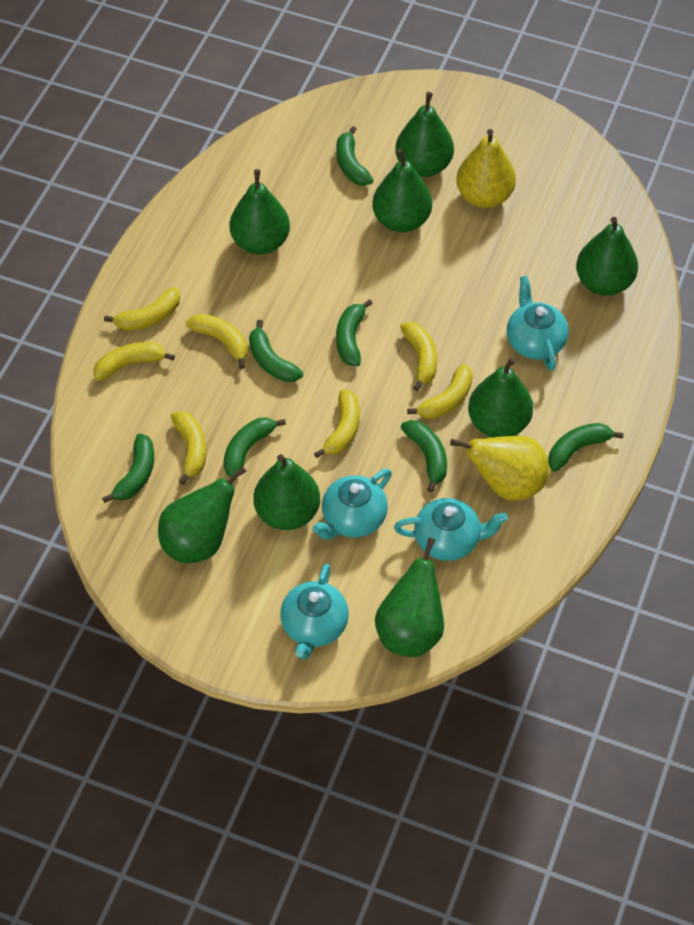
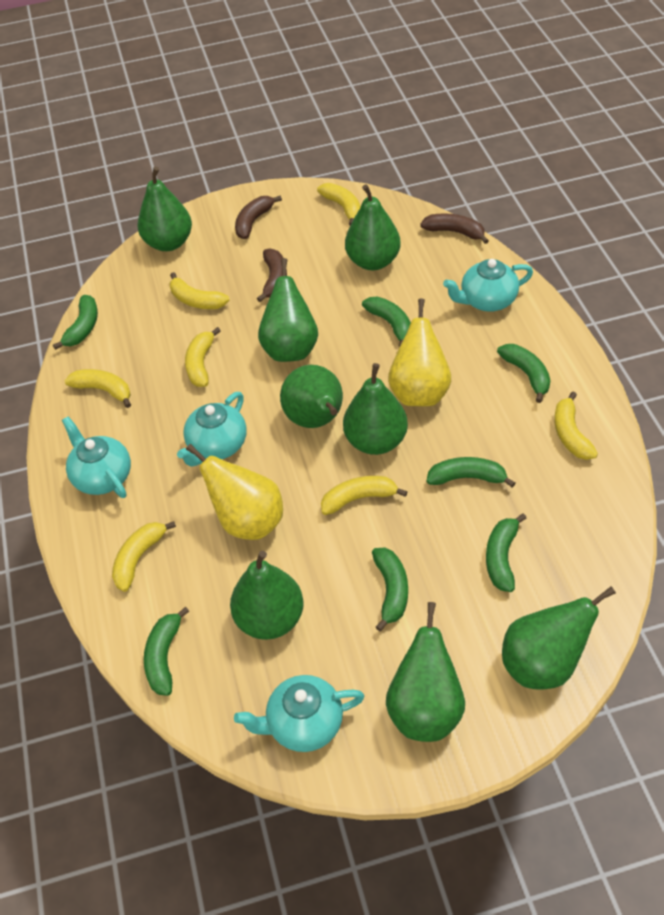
brown banana: 0 -> 3

